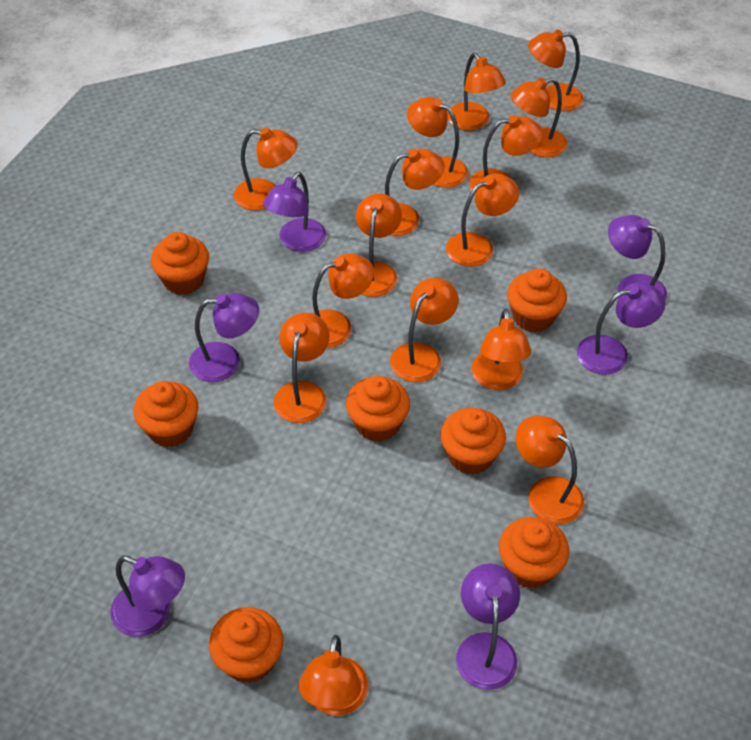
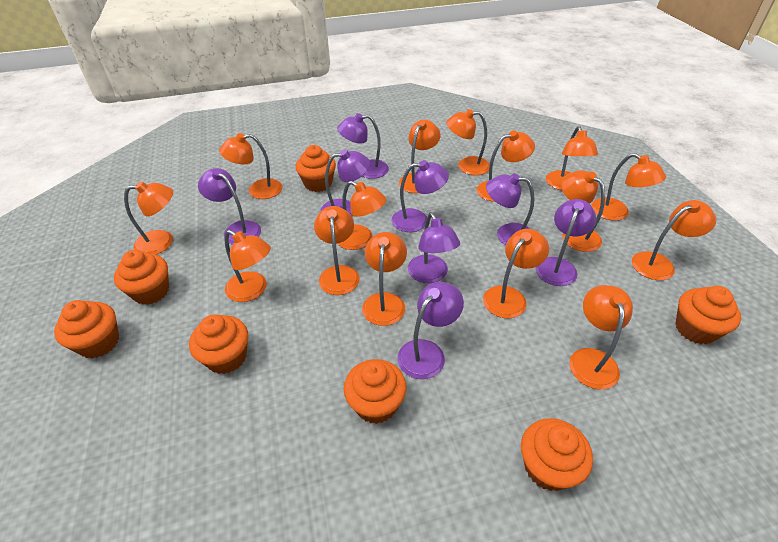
purple lamp: 6 -> 8

